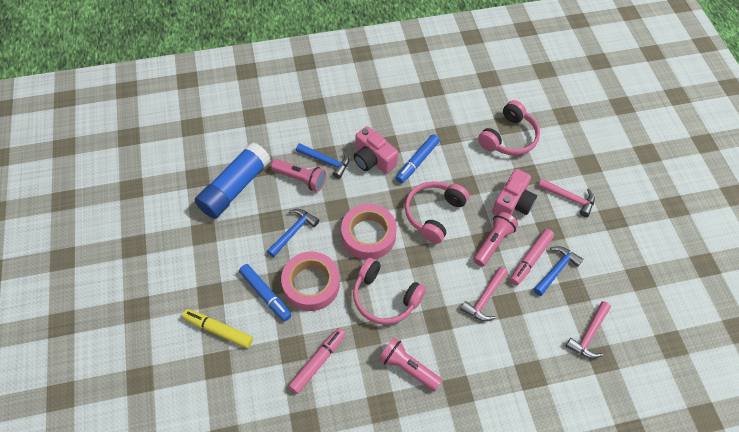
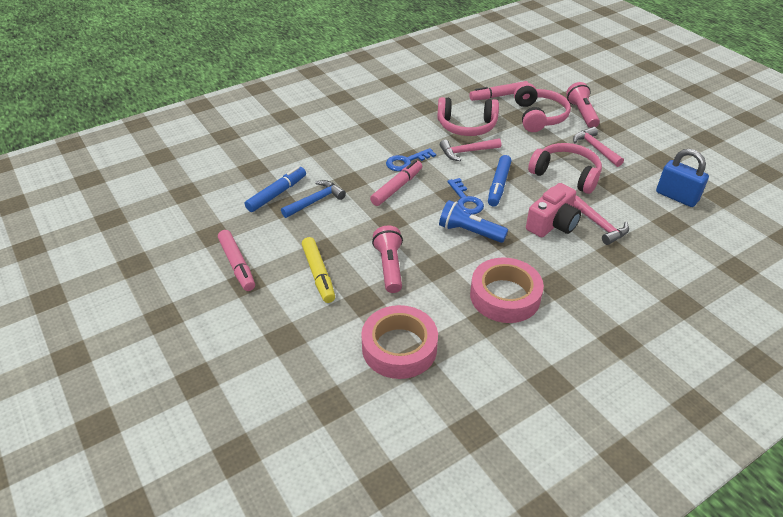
blue flashlight: 0 -> 1
blue glue stick: 1 -> 0
blue hammer: 3 -> 1
blue key: 0 -> 2
blue padlock: 0 -> 1
pink camera: 2 -> 1
pink flashlight: 3 -> 2
pink marker: 2 -> 3

